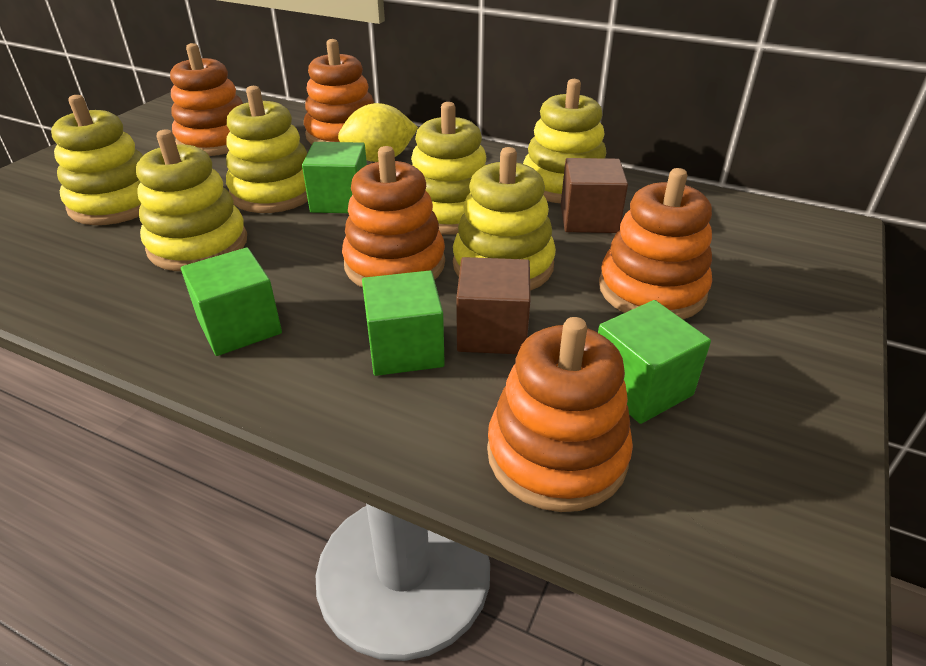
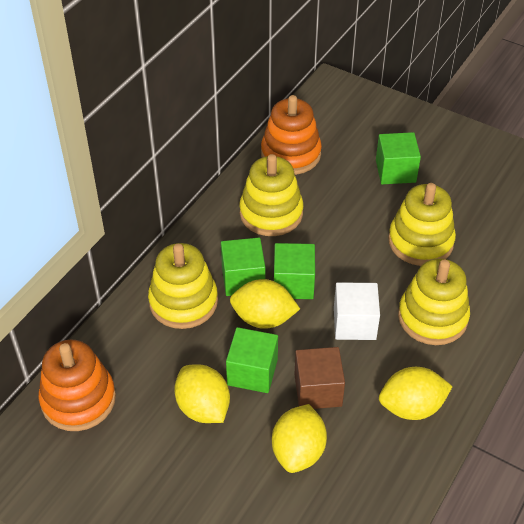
brown cube: 2 -> 1
orange stacking toy: 5 -> 2
white cube: 0 -> 1
yellow lemon: 1 -> 4
yellow stacking toy: 6 -> 4

